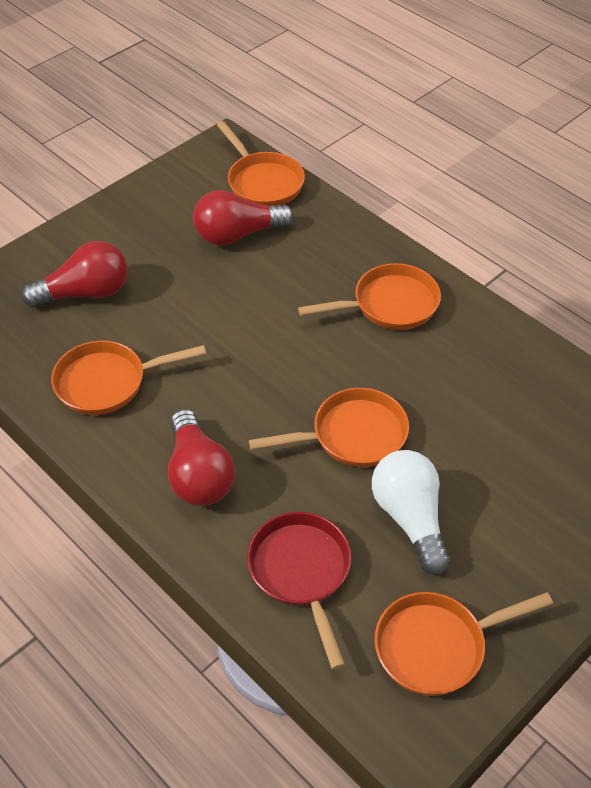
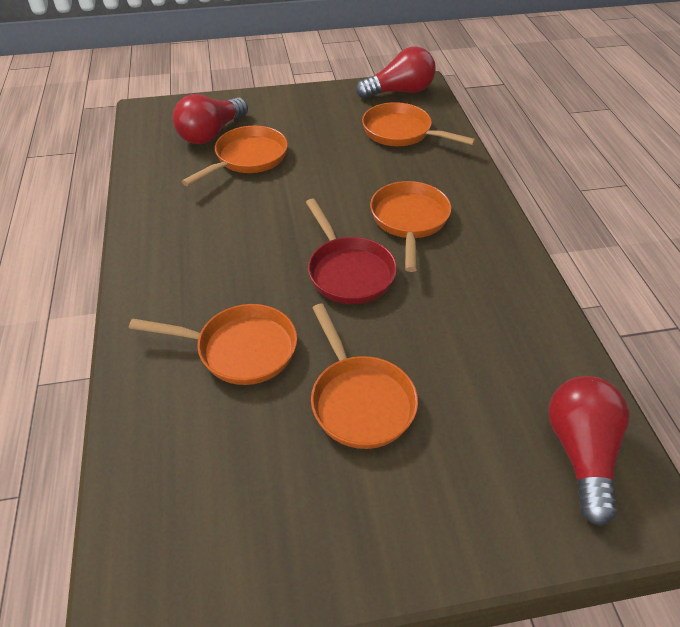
white light bulb: 1 -> 0

